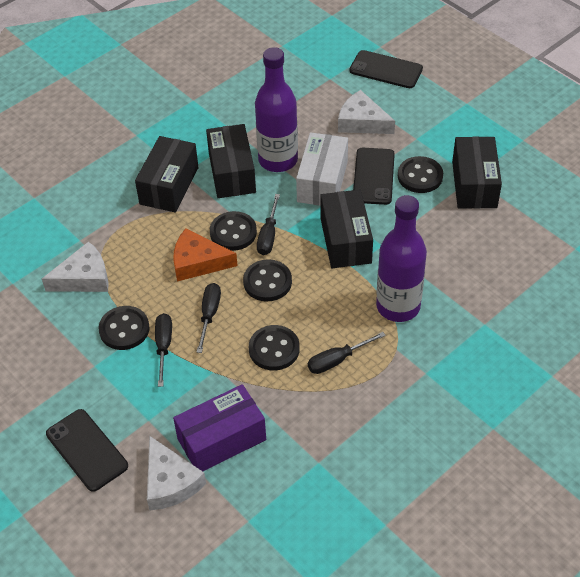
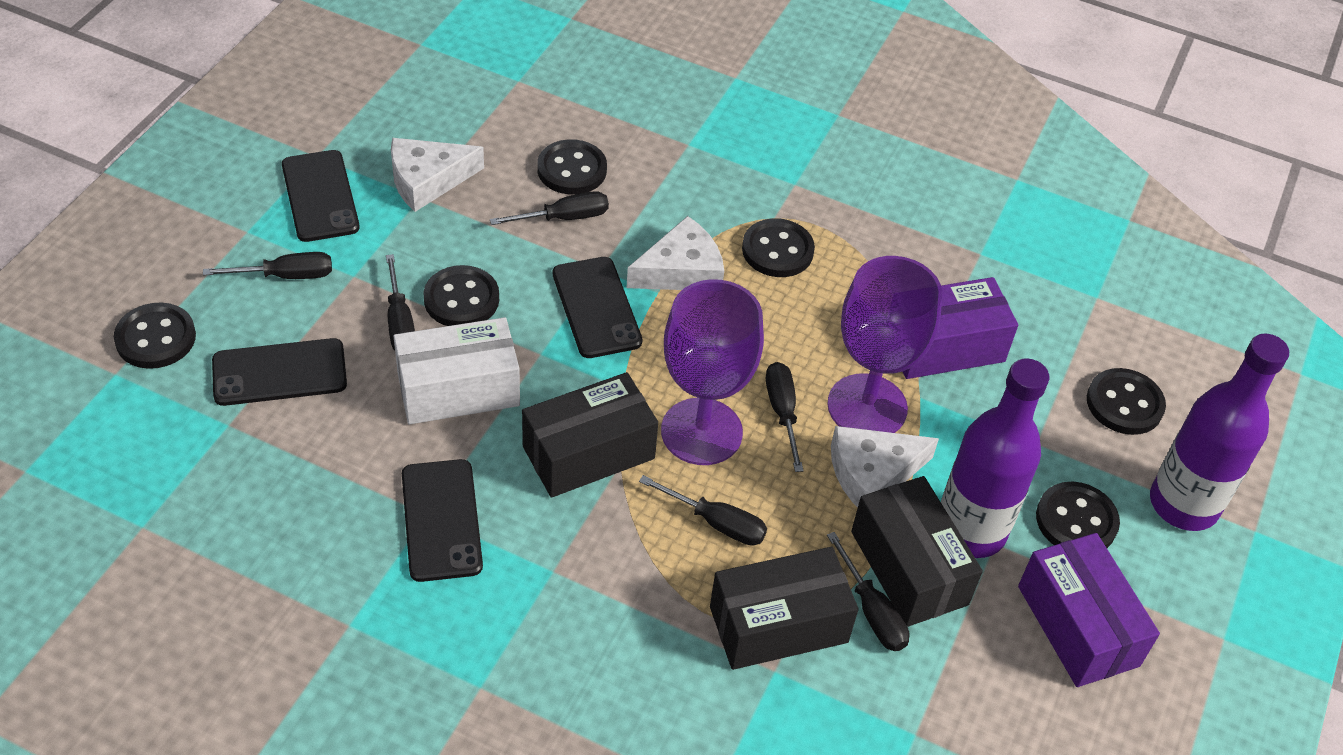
black box: 4 -> 3
black button: 5 -> 6
black phone: 3 -> 4
black screwdriver: 4 -> 6
orange cheese: 1 -> 0
purple box: 1 -> 2
purple goblet: 0 -> 2

